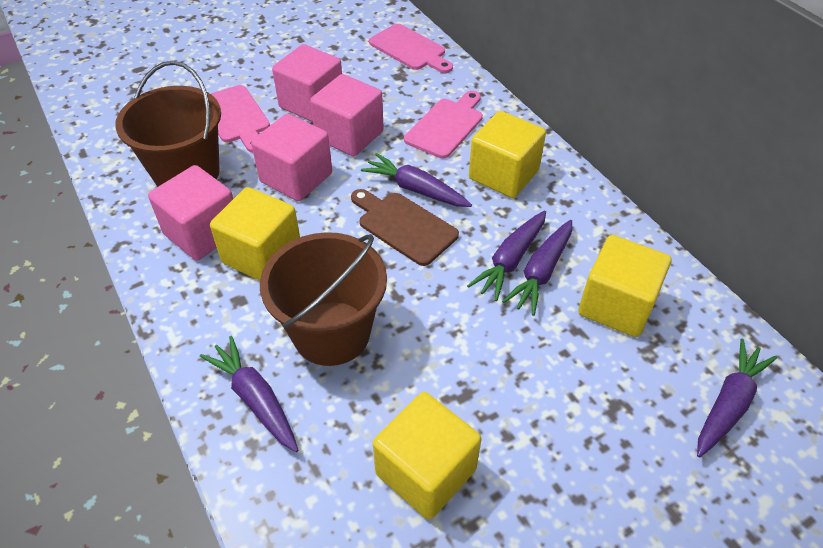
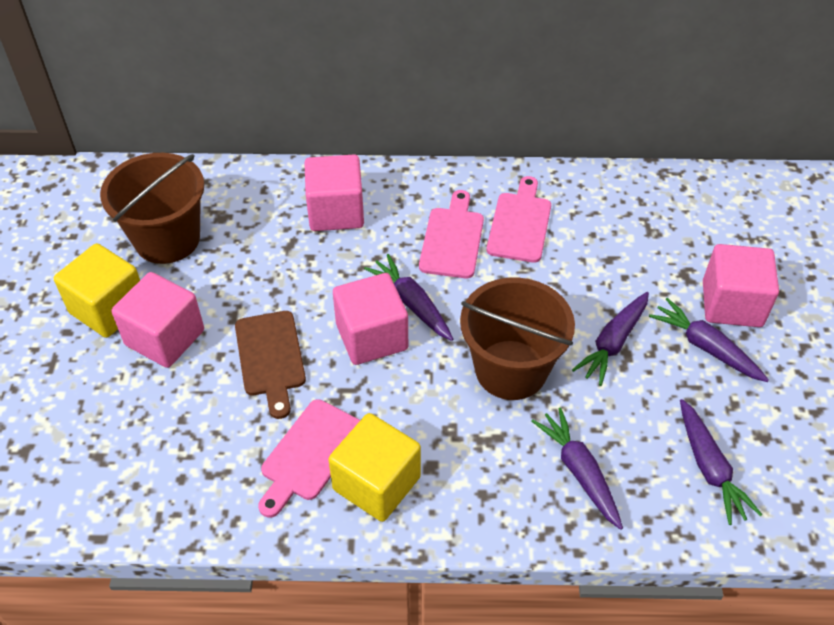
yellow cube: 4 -> 2

